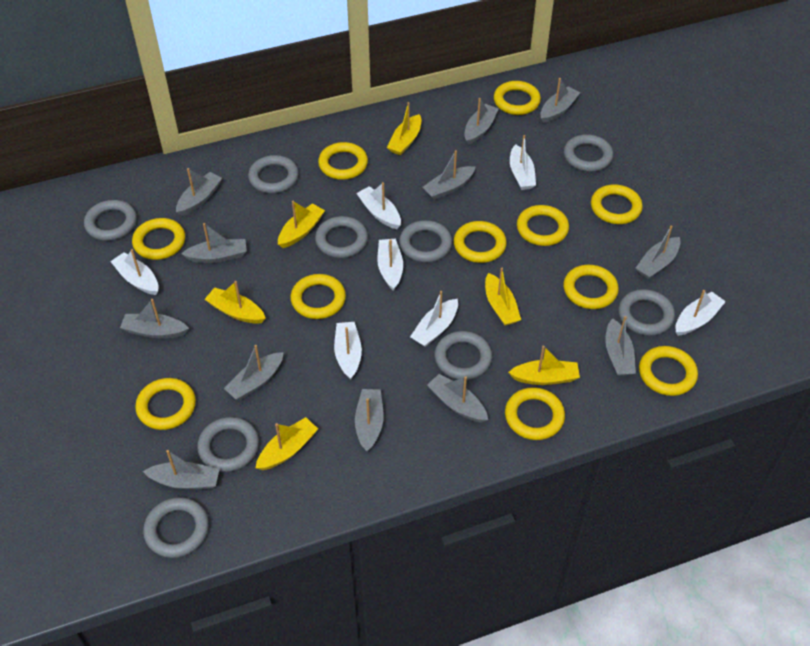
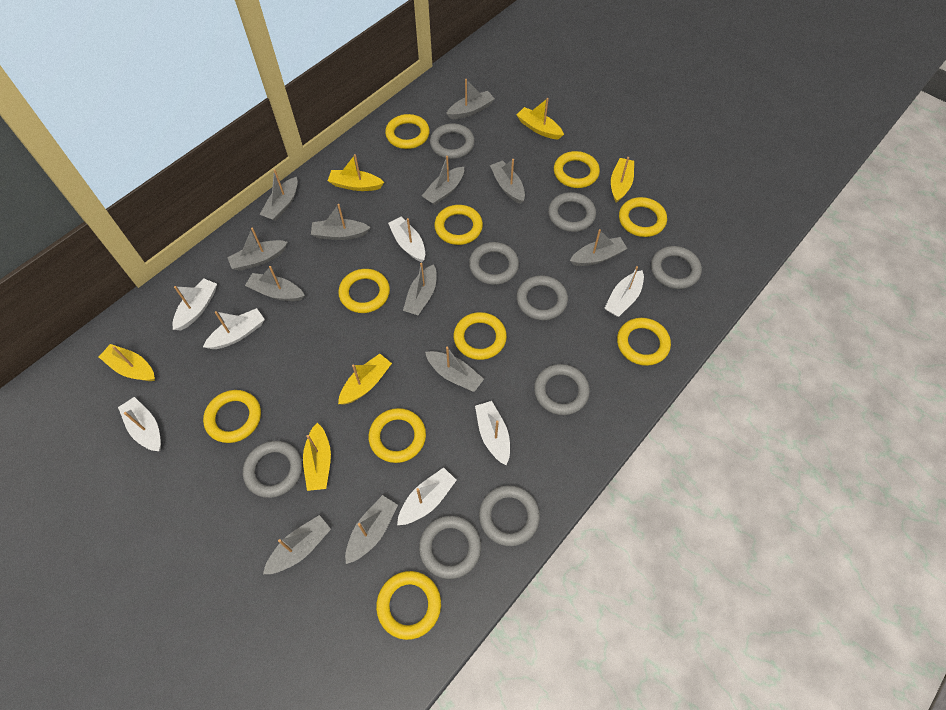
yellow ring: 11 -> 10

